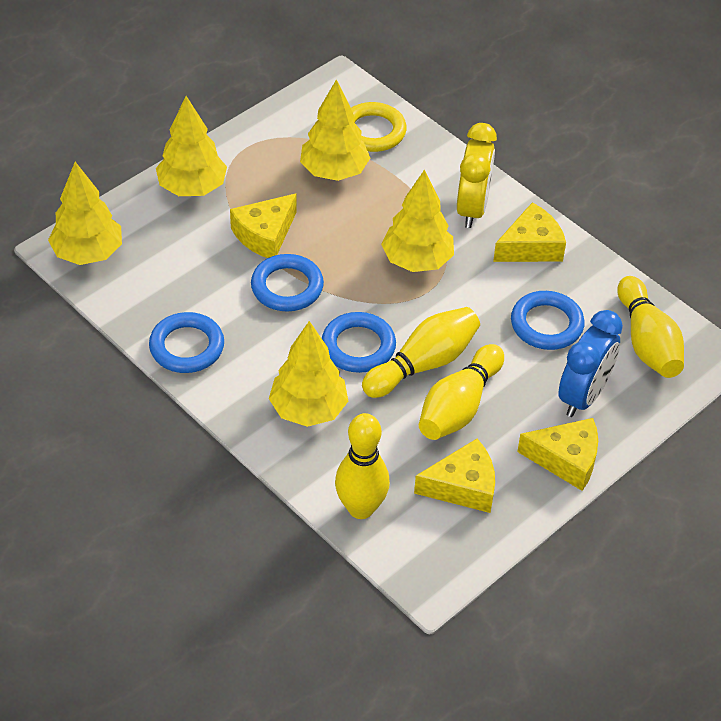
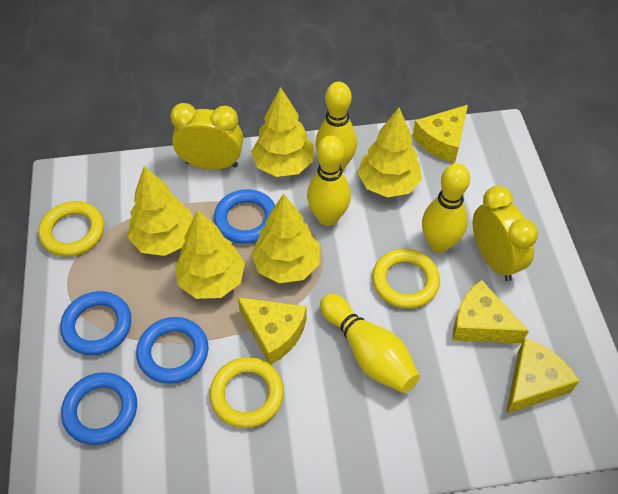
blue clock: 1 -> 0
yellow clock: 1 -> 2
yellow ring: 1 -> 3

